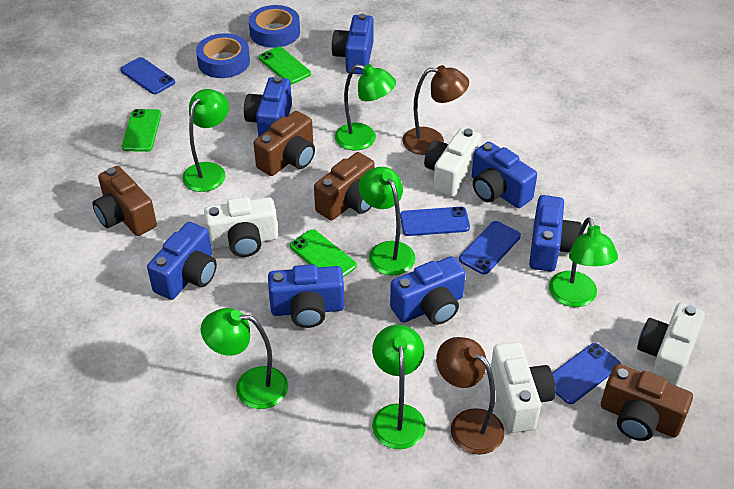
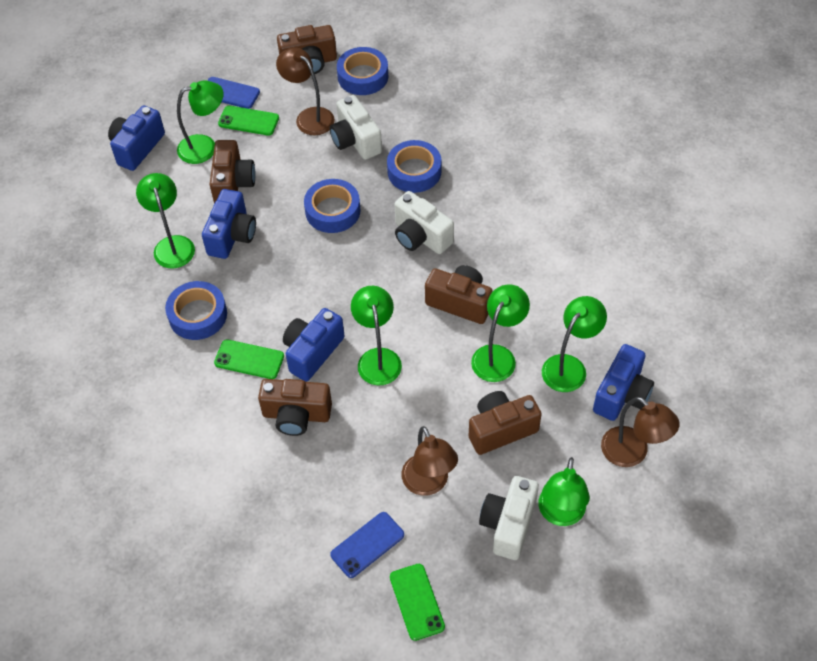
blue camera: 7 -> 4
blue phone: 4 -> 2
blue tape: 2 -> 4
brown camera: 4 -> 5
brown lamp: 2 -> 3
white camera: 4 -> 3

